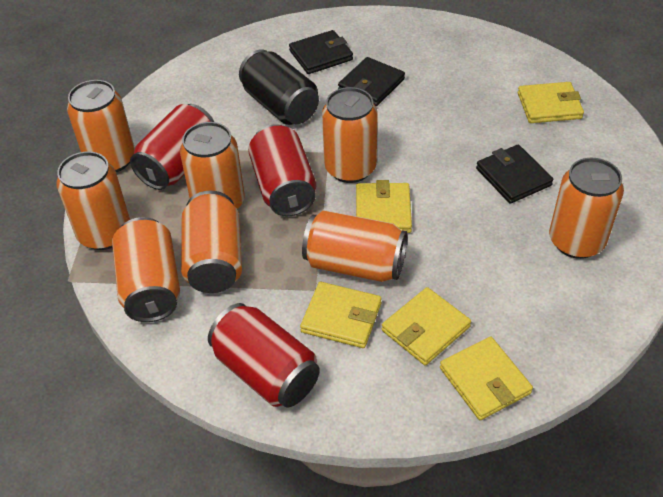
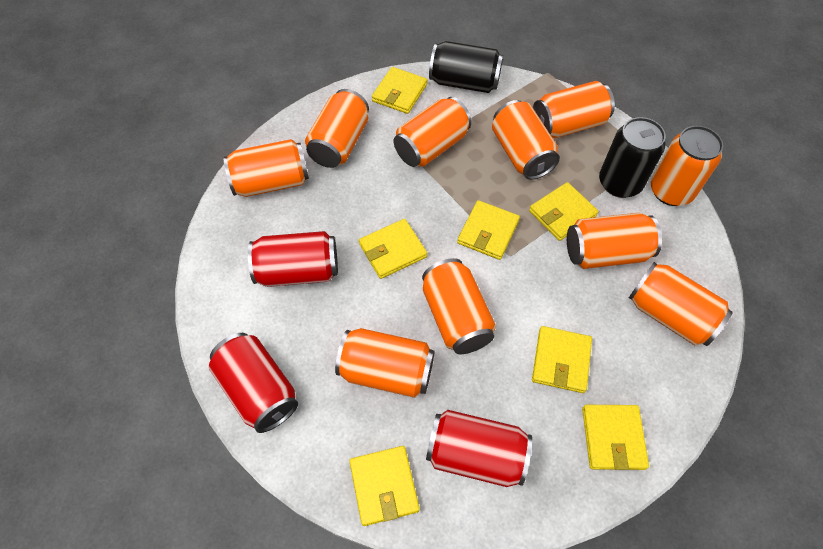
black can: 1 -> 2
black wallet: 3 -> 0
orange can: 8 -> 10
yellow wallet: 5 -> 7

